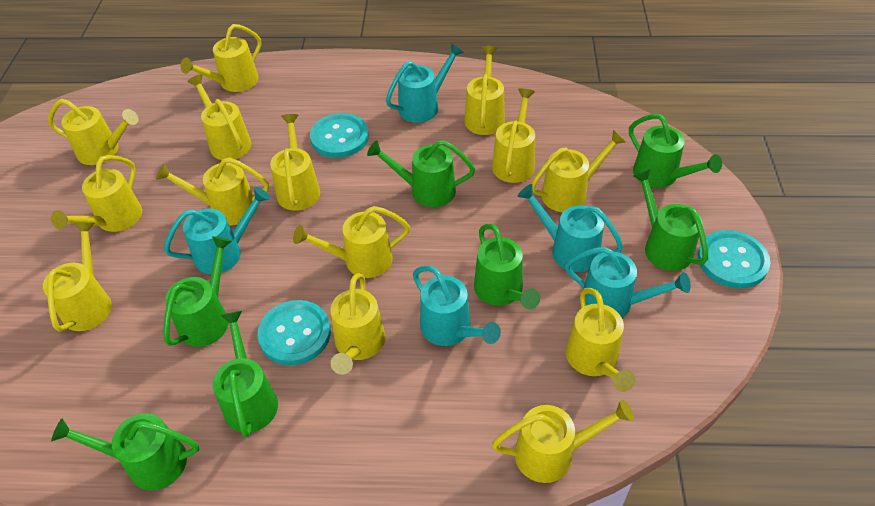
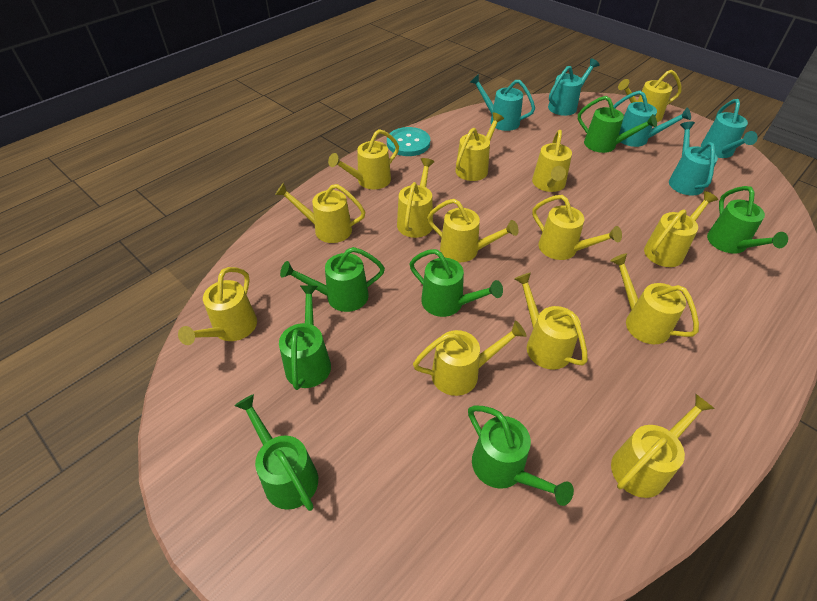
turquoise button: 3 -> 1

